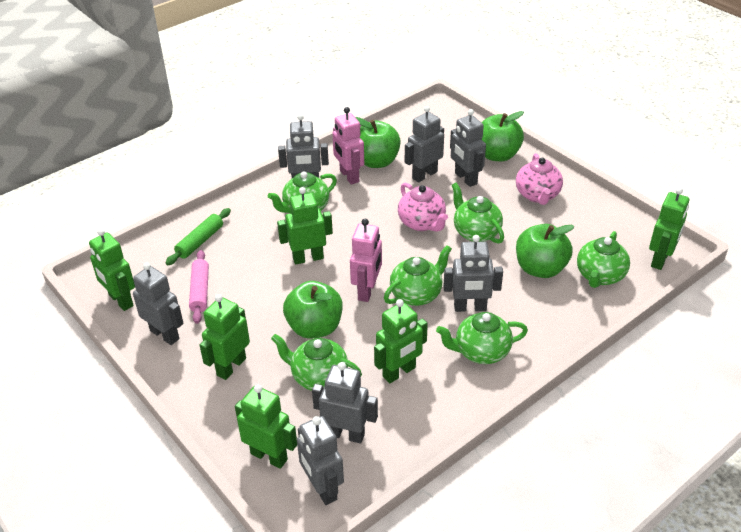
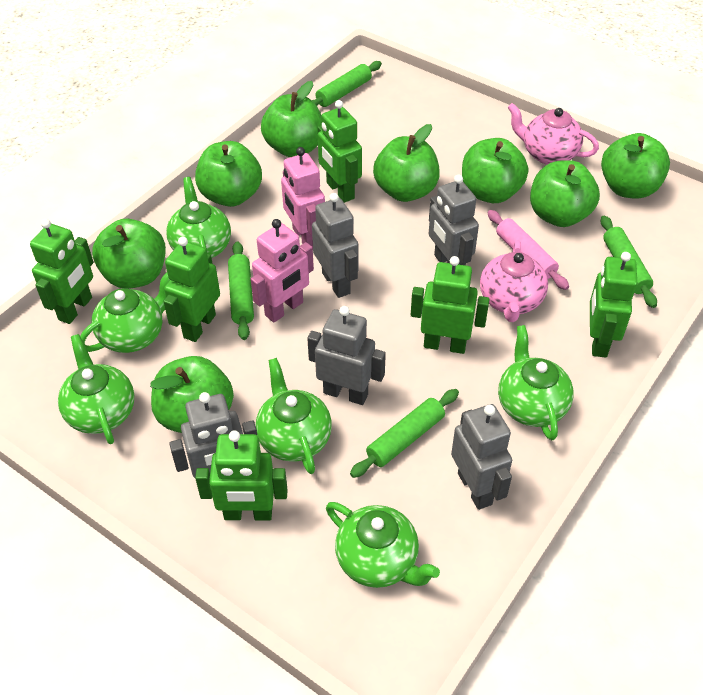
green apple: 4 -> 8
green rolling pin: 1 -> 4
grey robot: 7 -> 5

